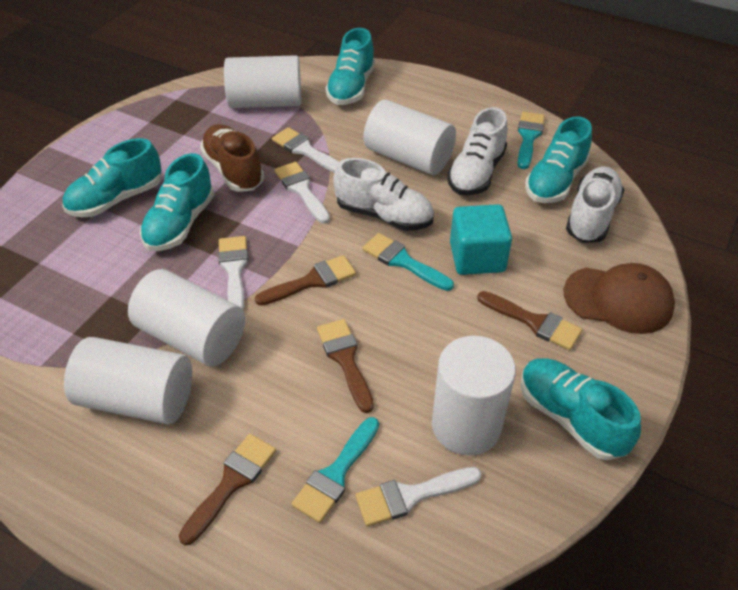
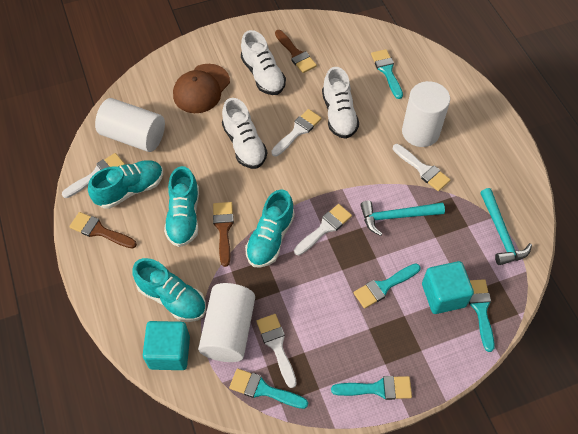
brown brush: 4 -> 3
brown shoe: 1 -> 0
turquoise brush: 3 -> 5
turquoise cube: 1 -> 2
turquoise hammer: 0 -> 2
turquoise shoe: 5 -> 4
white brush: 4 -> 5
white cylinder: 5 -> 3

